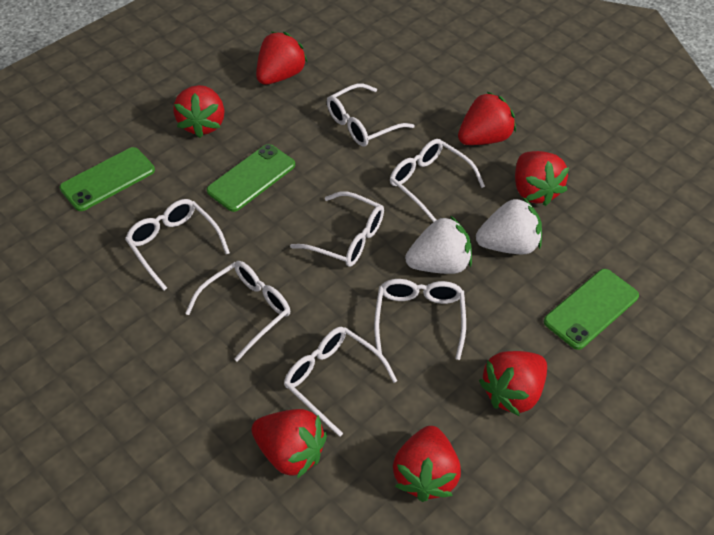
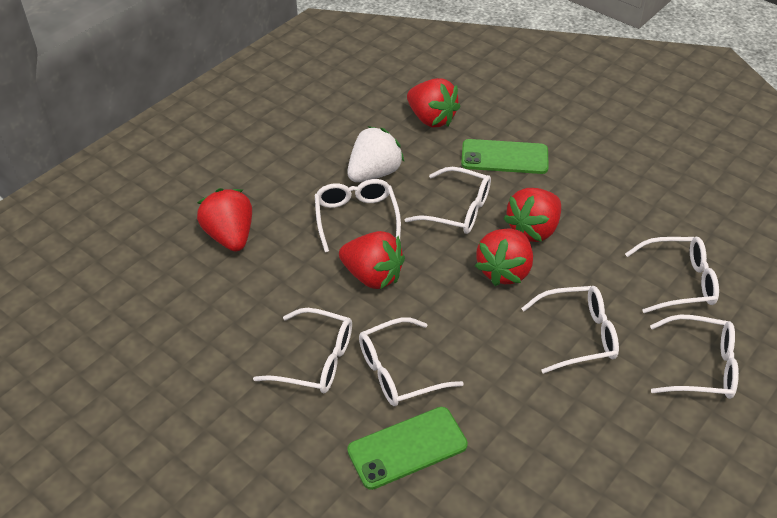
green phone: 3 -> 2
red strawberry: 7 -> 5
white strawberry: 2 -> 1

